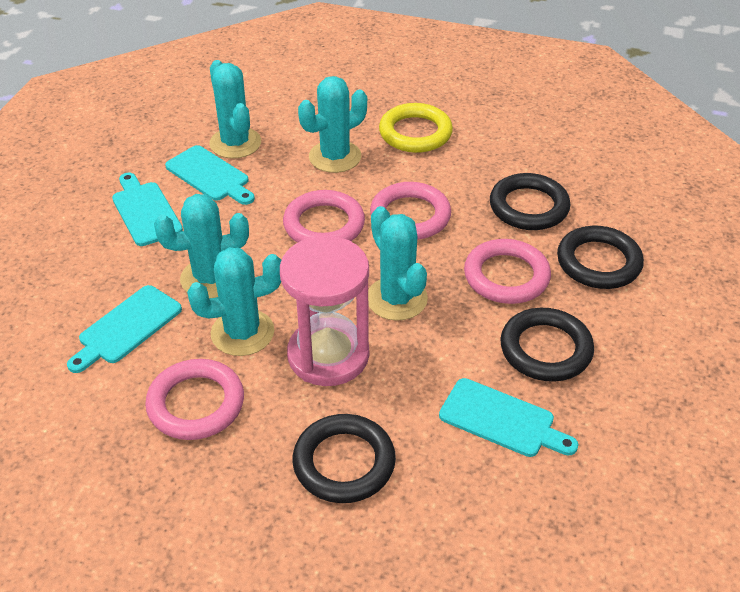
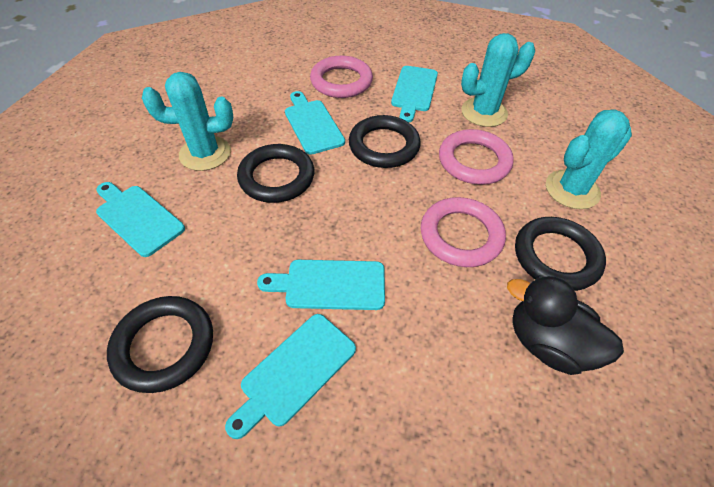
black duck: 0 -> 1
pink hourglass: 1 -> 0
pink ring: 4 -> 3
turquoise cactus: 5 -> 3
turquoise cutting board: 4 -> 5
yellow ring: 1 -> 0

